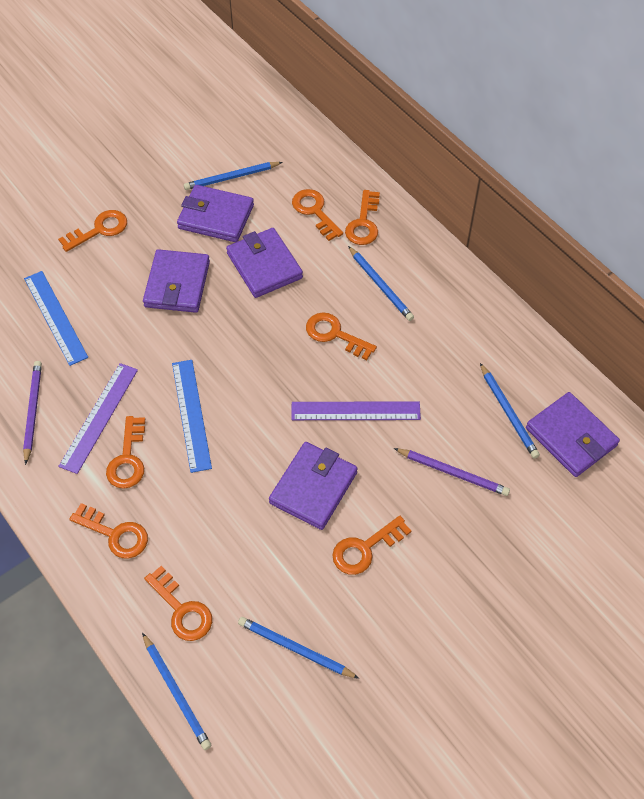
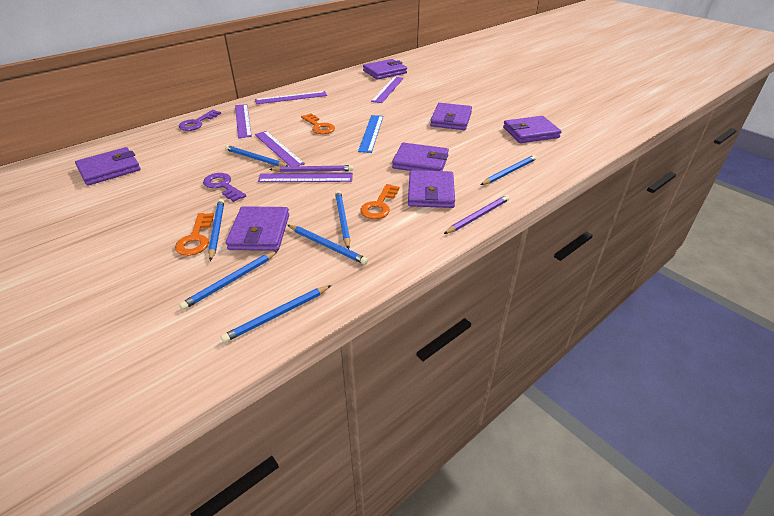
blue pencil: 5 -> 7
blue ruler: 2 -> 1
orange key: 8 -> 3
purple key: 0 -> 2
purple ruler: 2 -> 5
purple wallet: 5 -> 7

